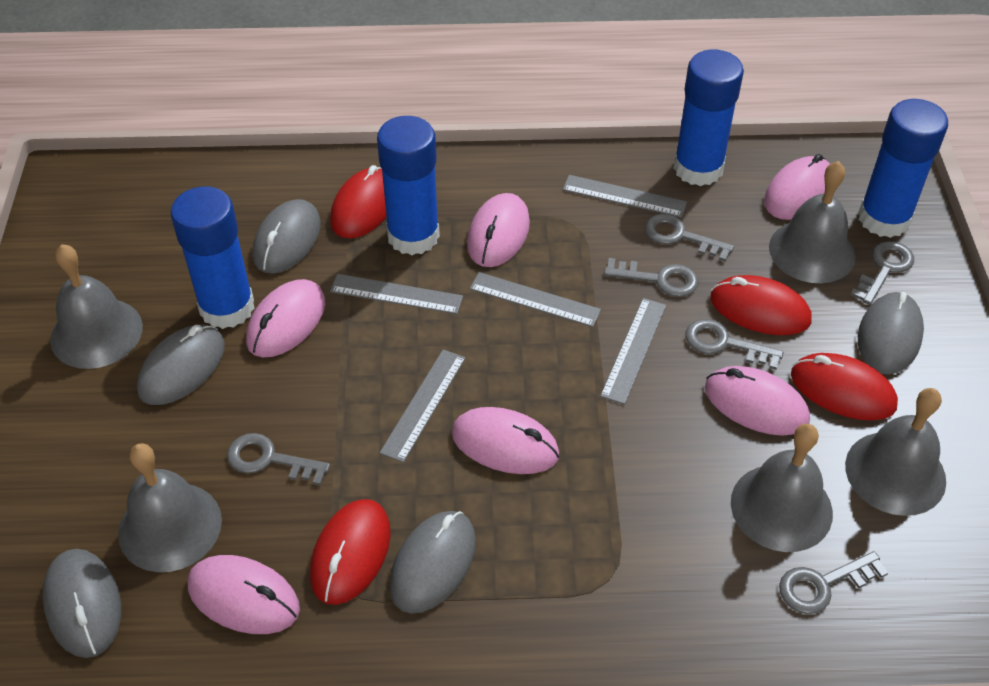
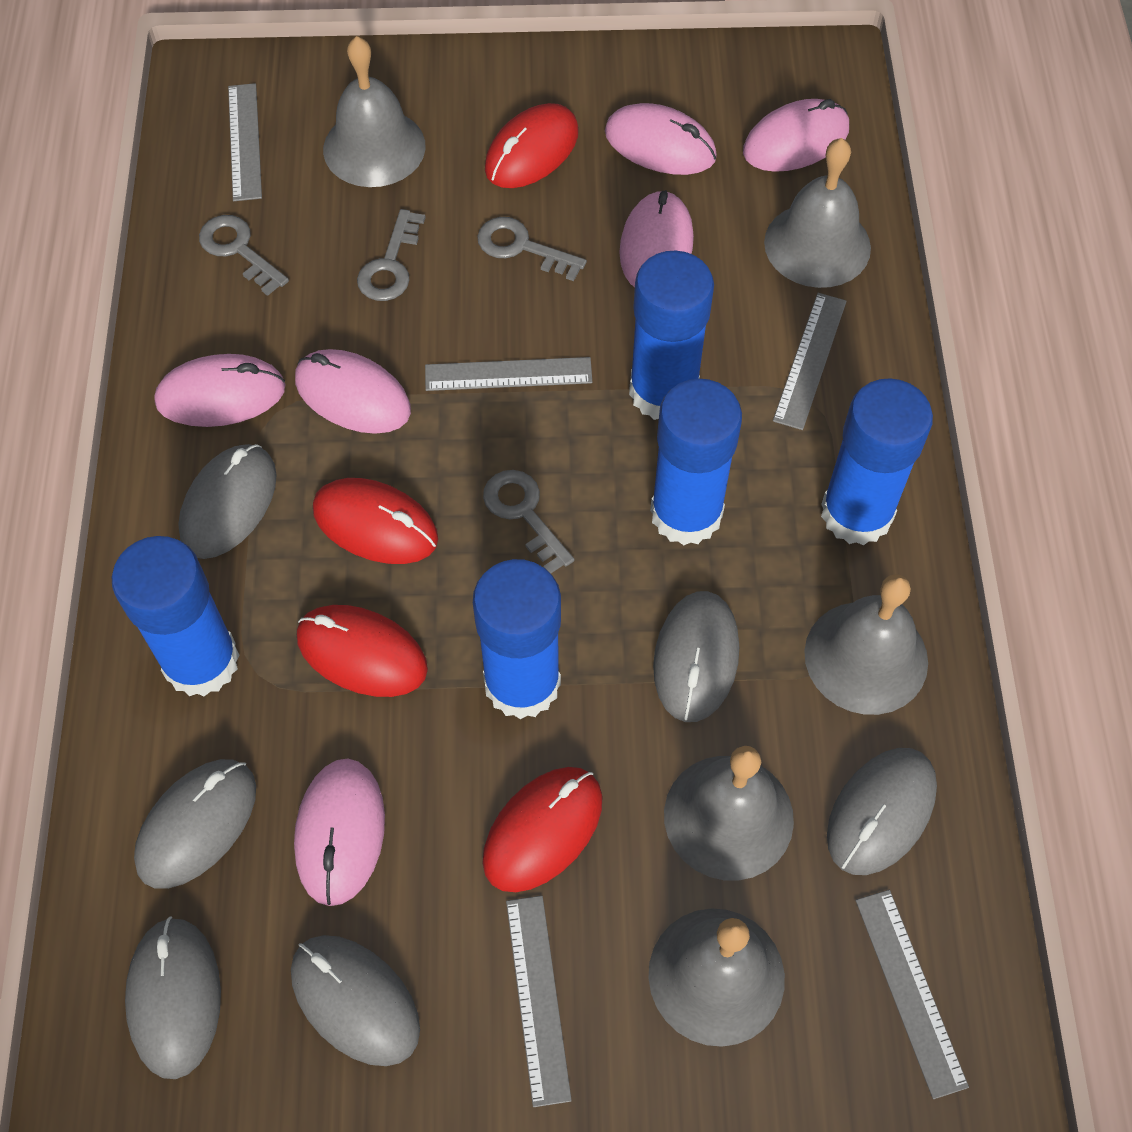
blue glue stick: 4 -> 5
grey key: 6 -> 4
grey mouse: 5 -> 6

